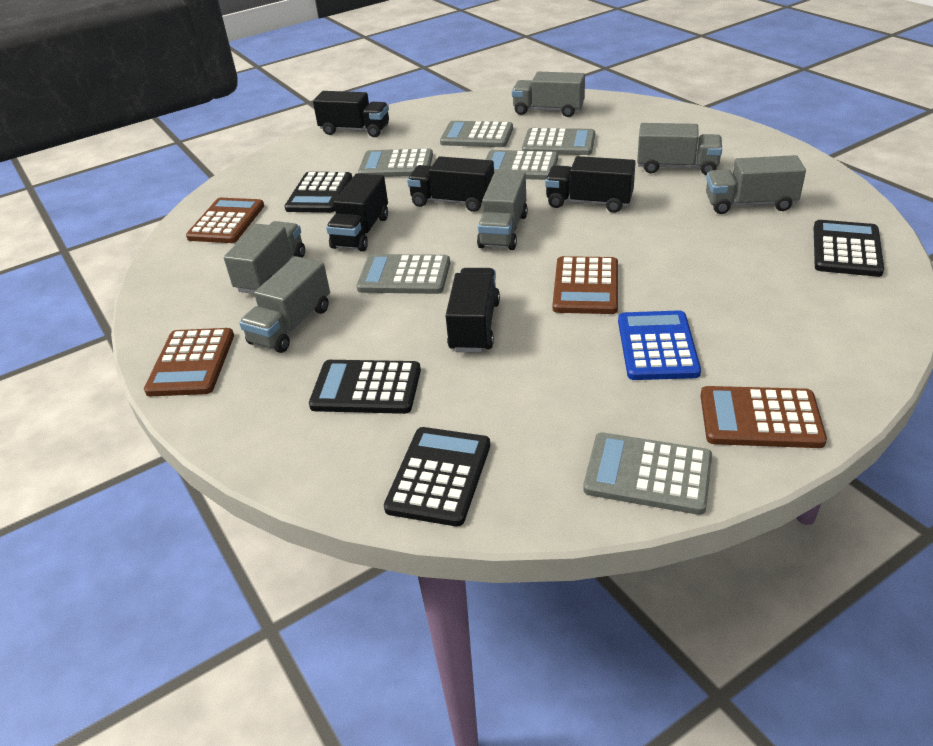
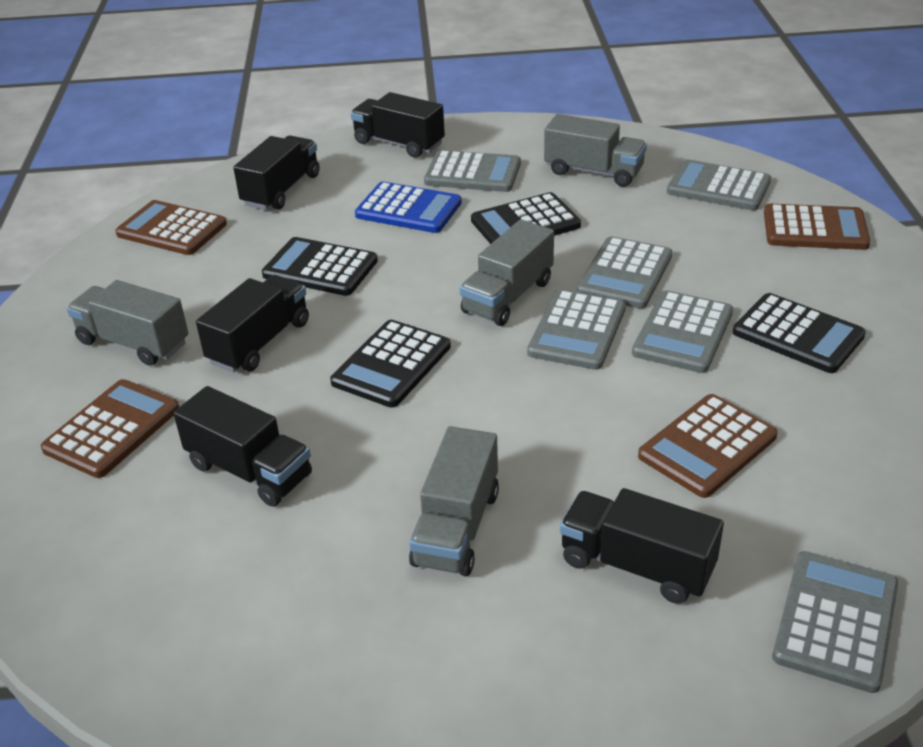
grey truck: 6 -> 4

